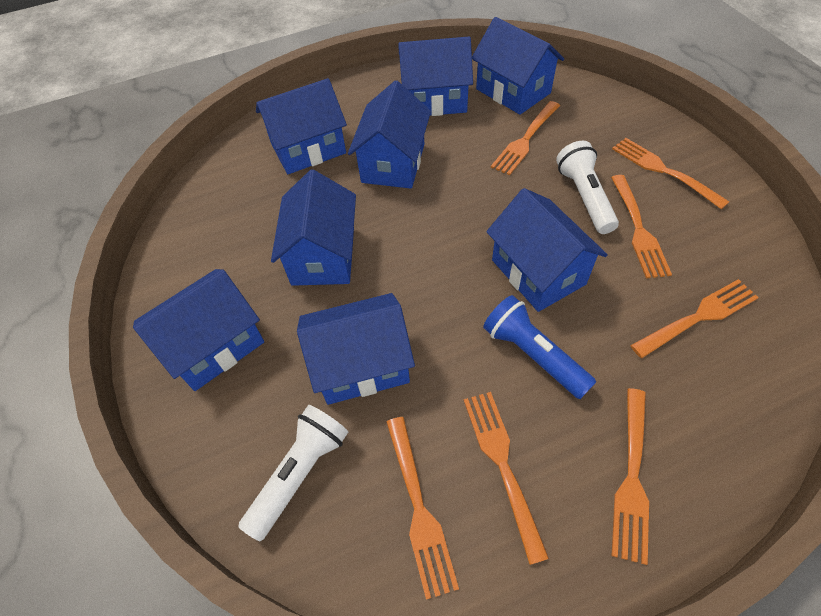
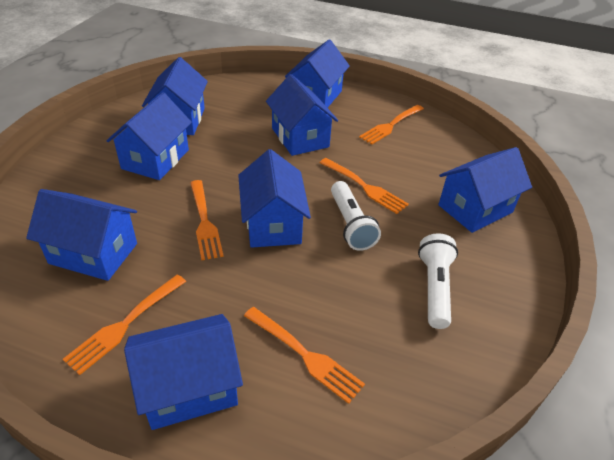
blue flashlight: 1 -> 0
orange fork: 7 -> 5

